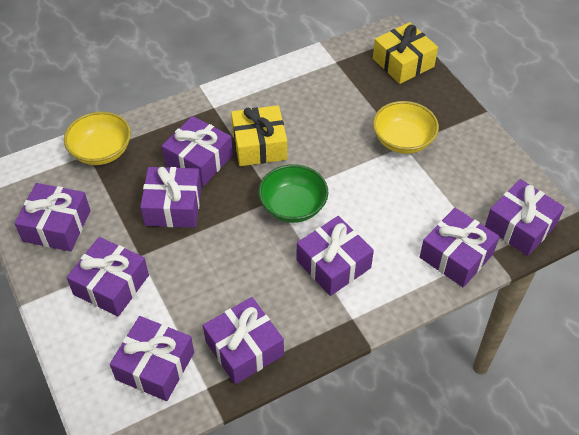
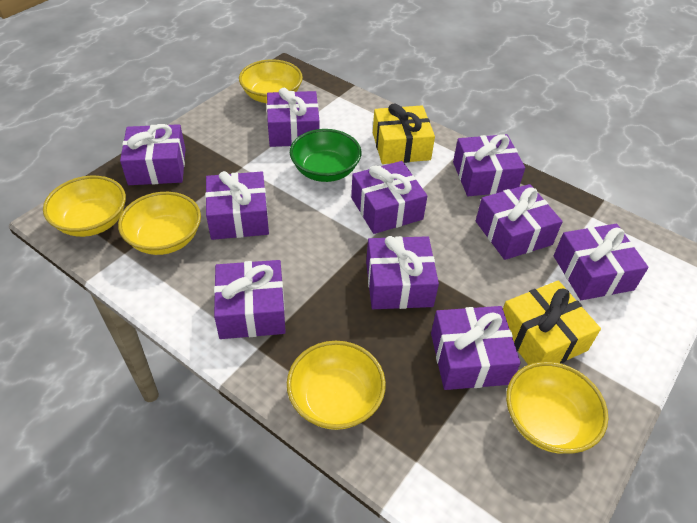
purple gift: 9 -> 10
yellow bowl: 2 -> 5

